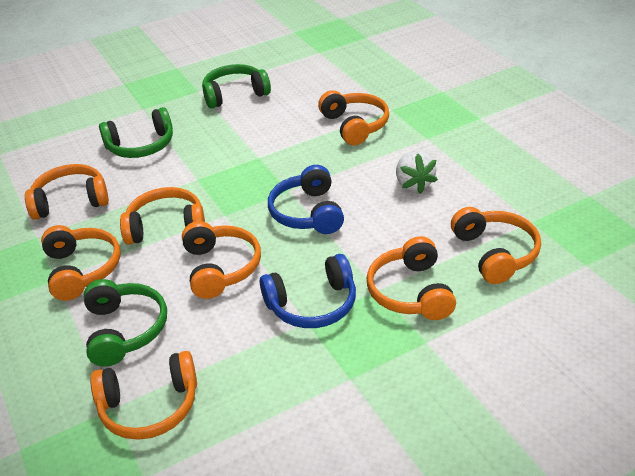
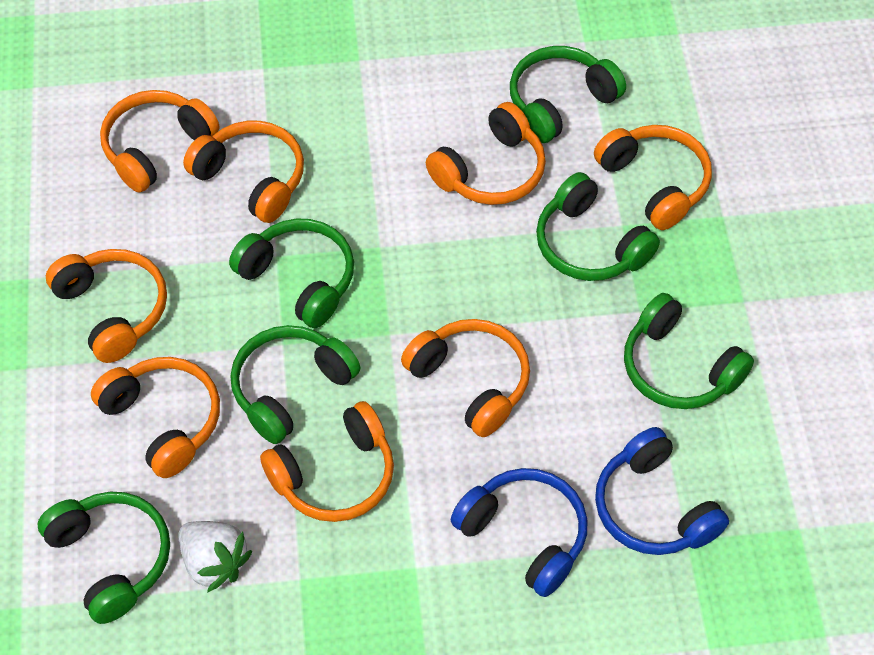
green headphones: 3 -> 6

